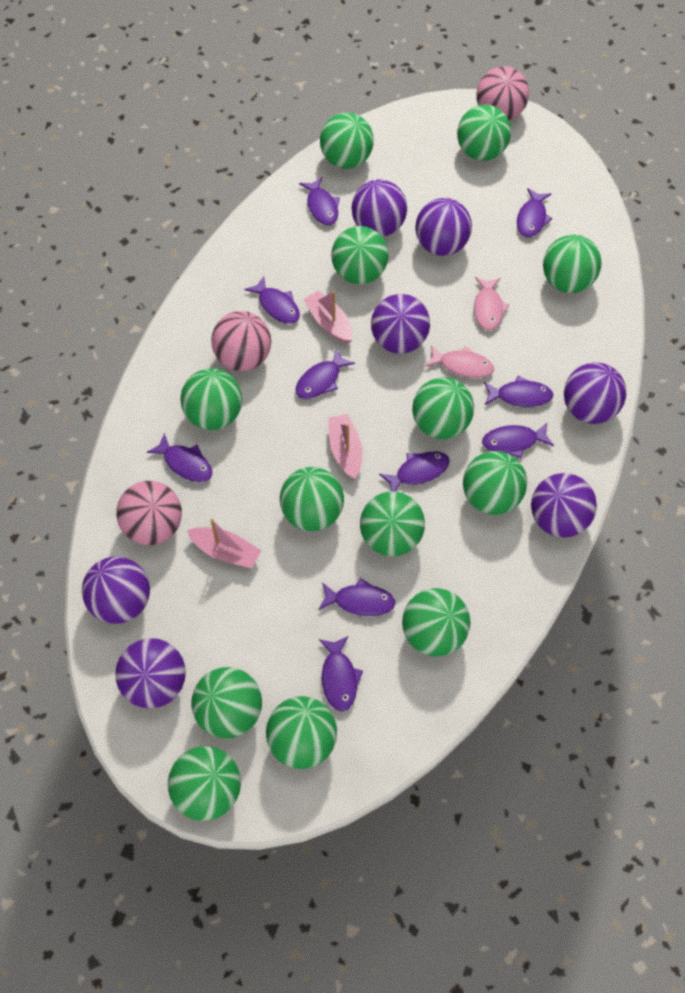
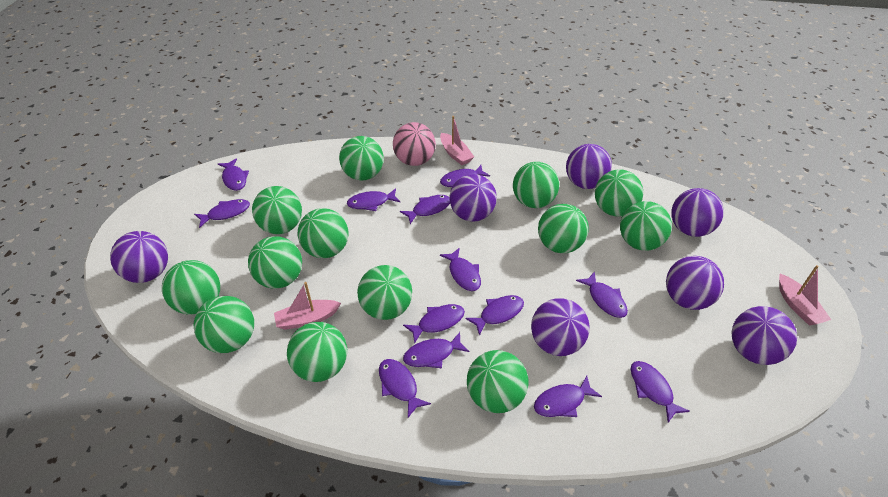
pink ball: 3 -> 1
pink fish: 2 -> 0
purple fish: 10 -> 13

